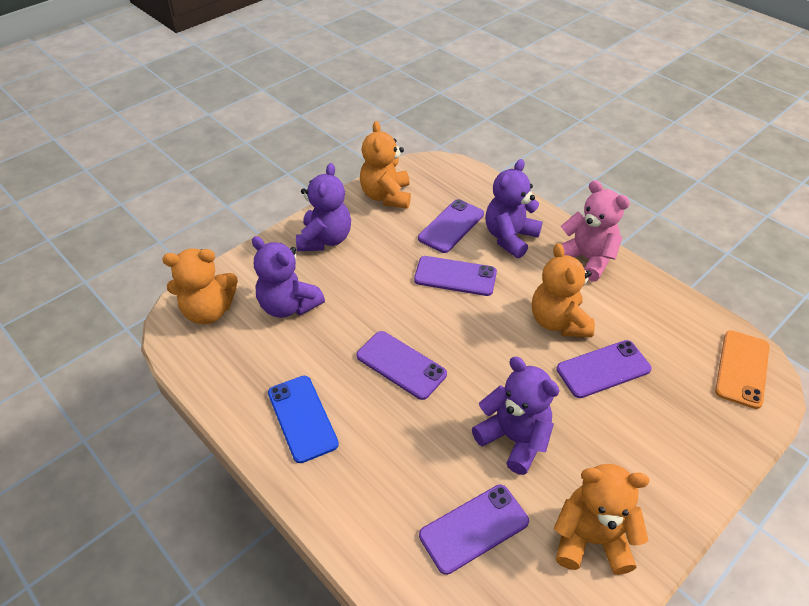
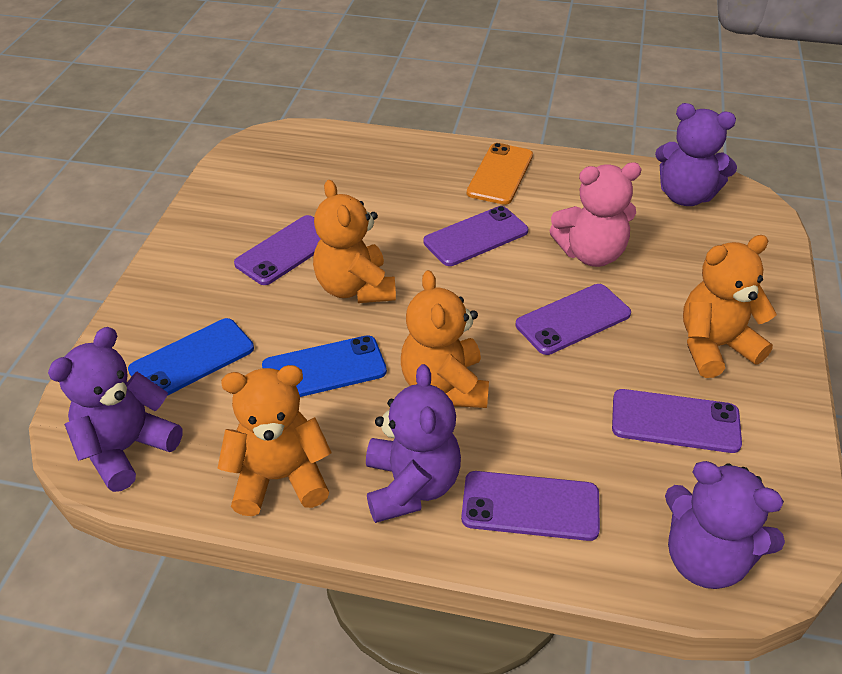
blue phone: 1 -> 2

